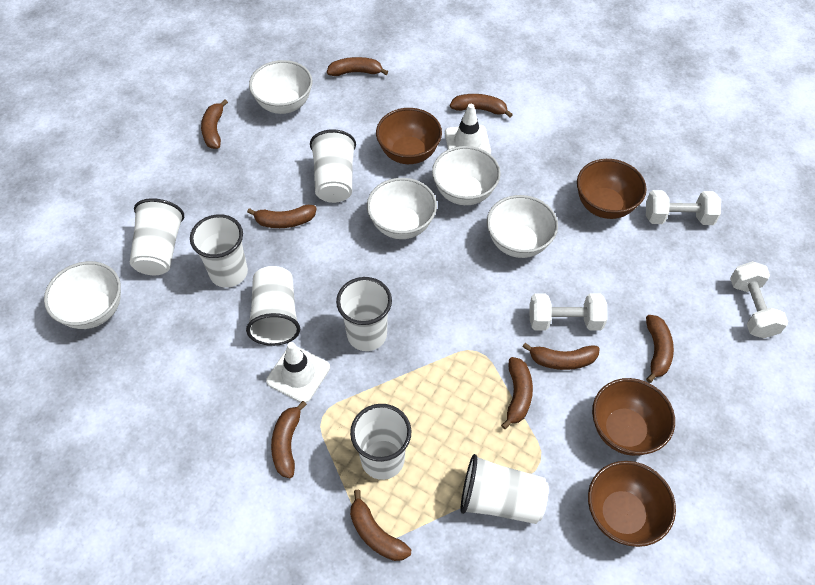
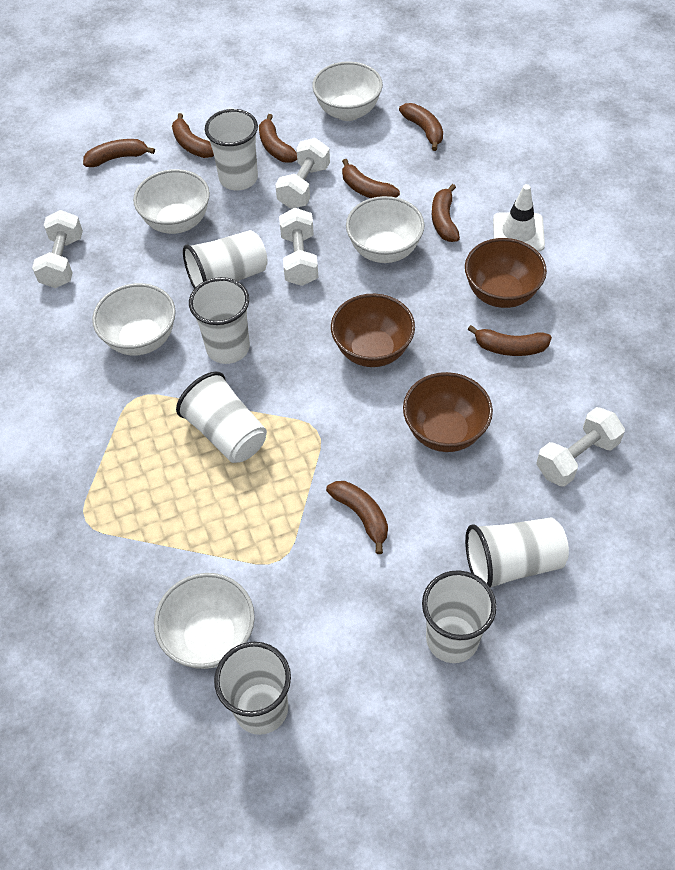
brown banana: 9 -> 8
brown bowl: 4 -> 3
white dumbbell: 3 -> 4
white traffic cone: 2 -> 1

